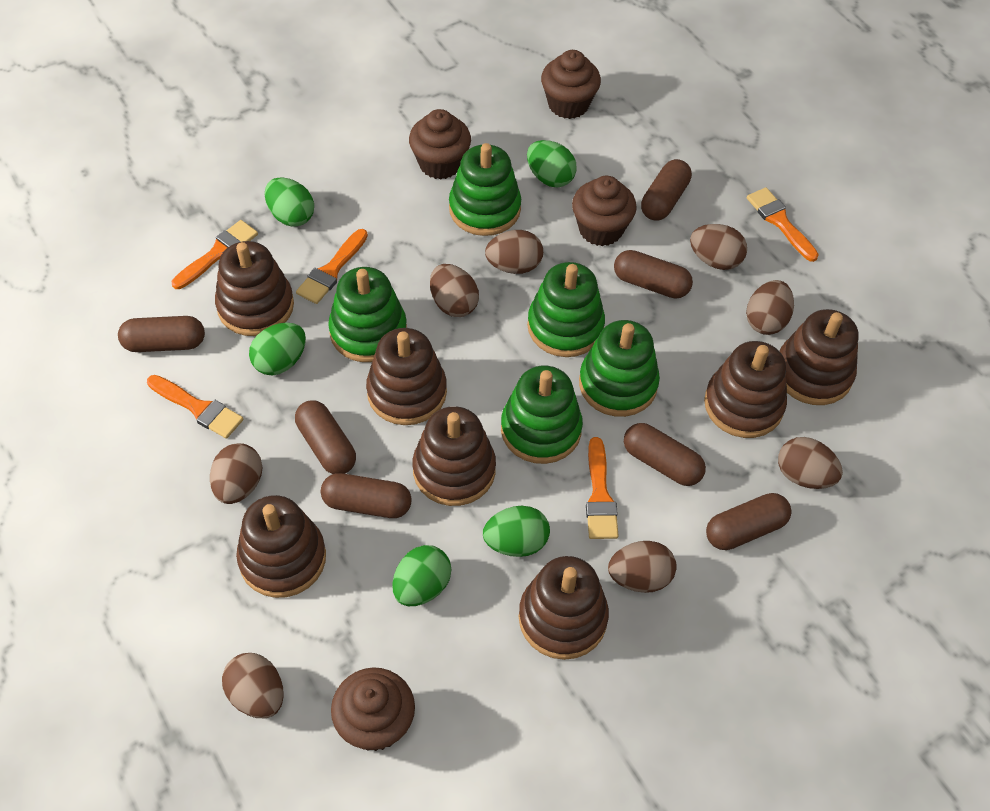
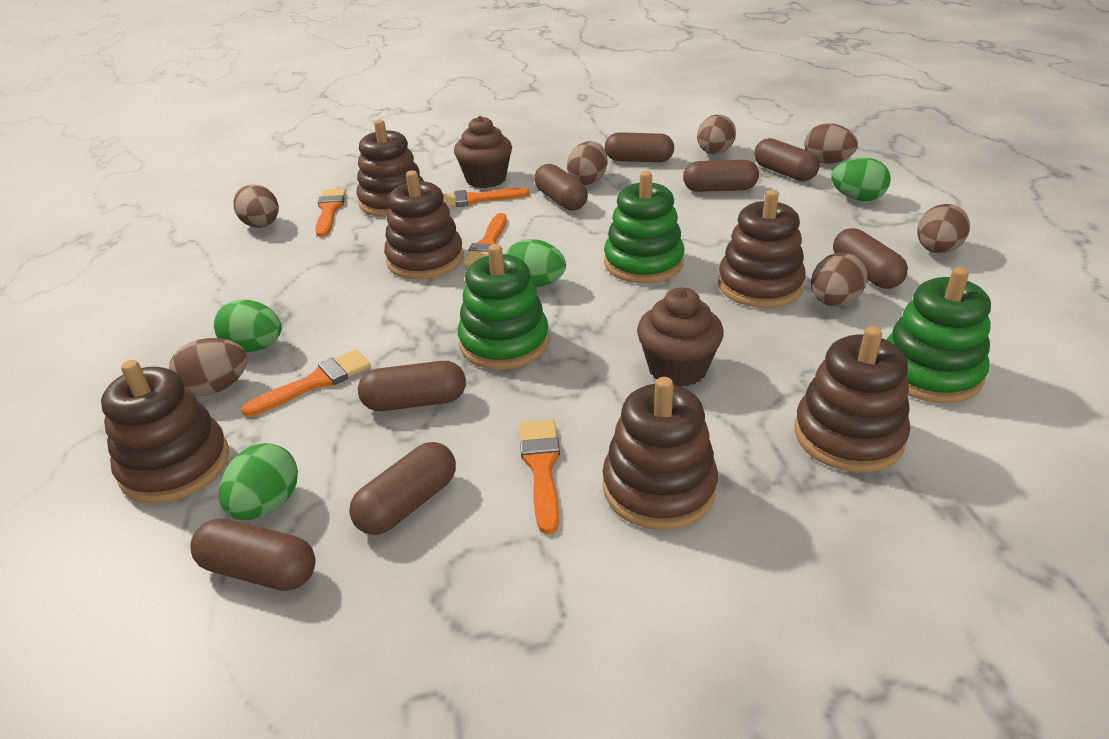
brown capsule: 7 -> 8
brown cupcake: 4 -> 2
brown egg: 8 -> 7
brown stacking toy: 7 -> 6
green egg: 5 -> 4
green stacking toy: 5 -> 3

